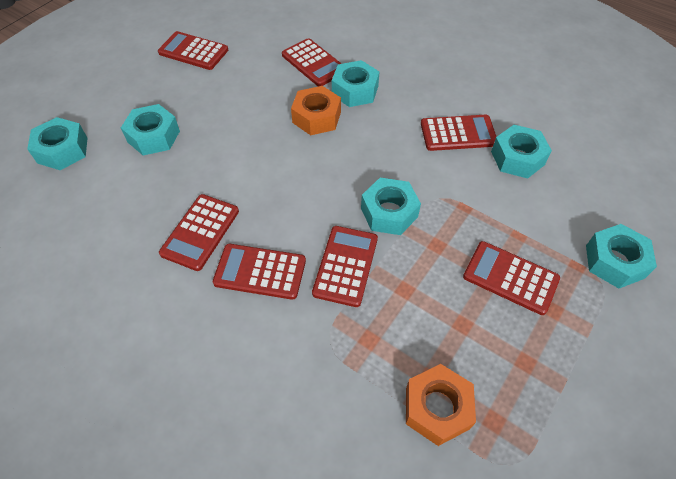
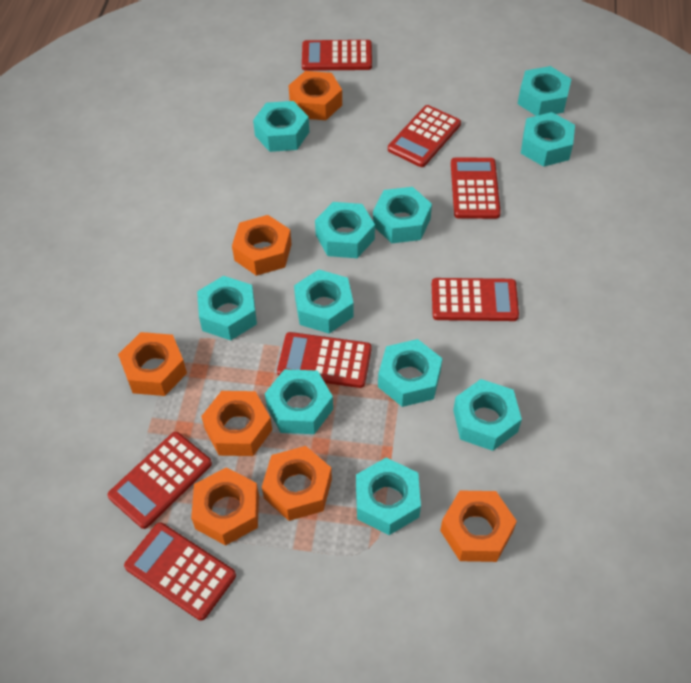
orange nut: 2 -> 7
turquoise nut: 6 -> 11

